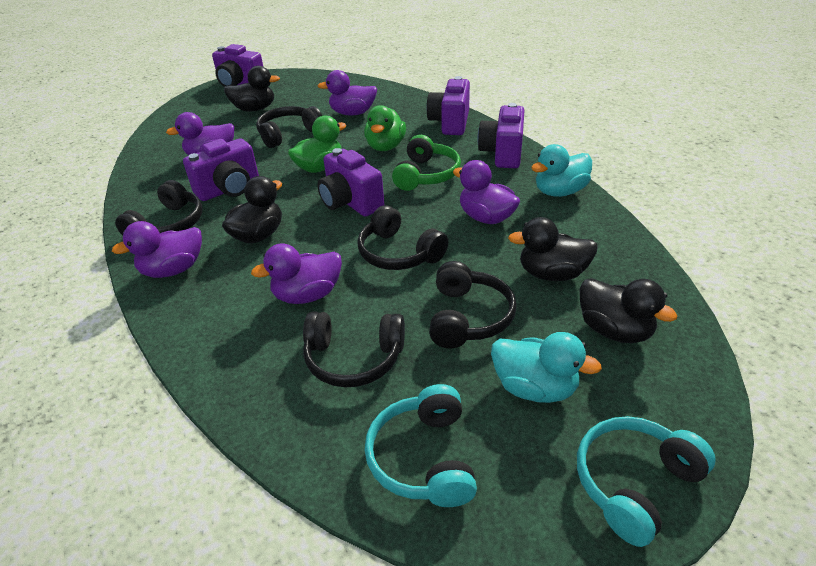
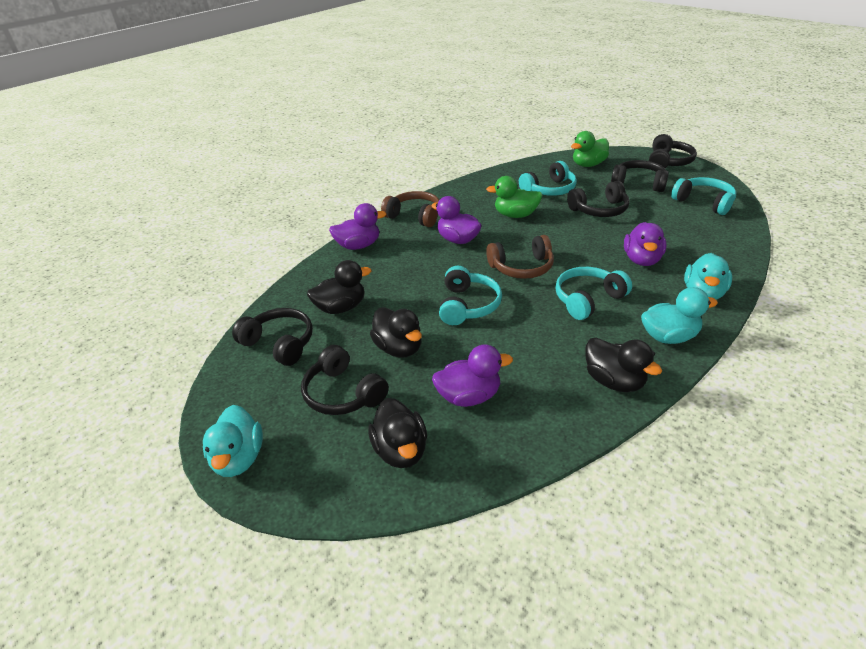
brown headphones: 0 -> 2
green headphones: 1 -> 0
purple camera: 5 -> 0
purple duck: 5 -> 4
turquoise duck: 2 -> 3
turquoise headphones: 2 -> 4

